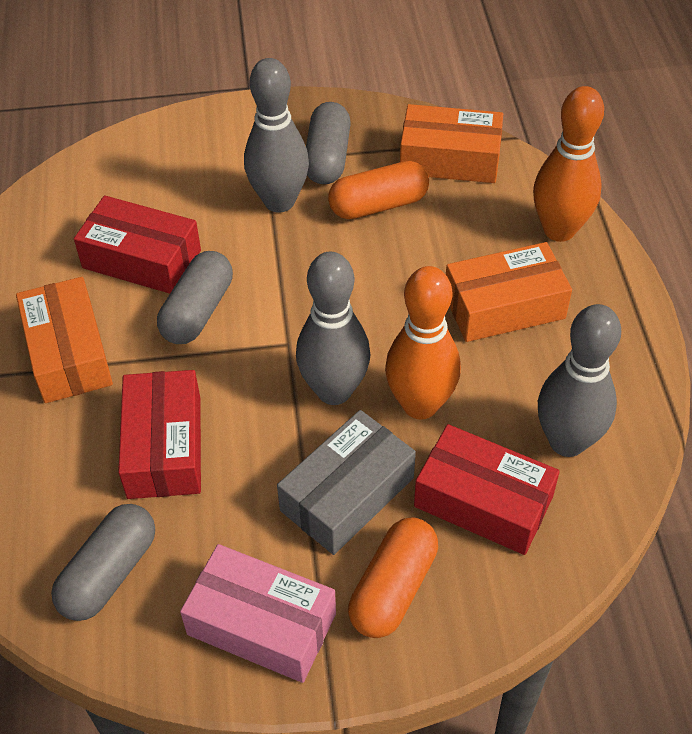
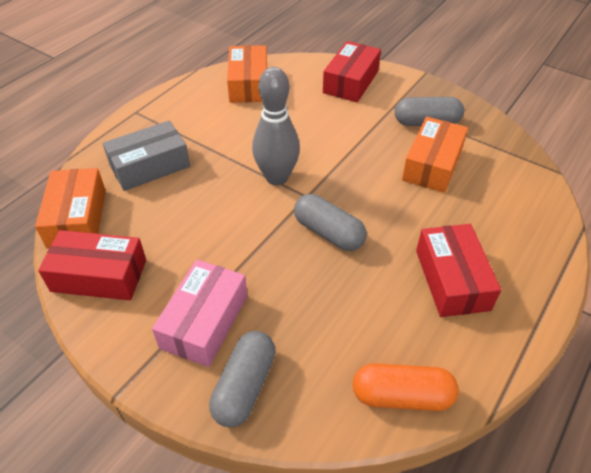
grey bowling pin: 3 -> 1
orange bowling pin: 2 -> 0
orange capsule: 2 -> 1

